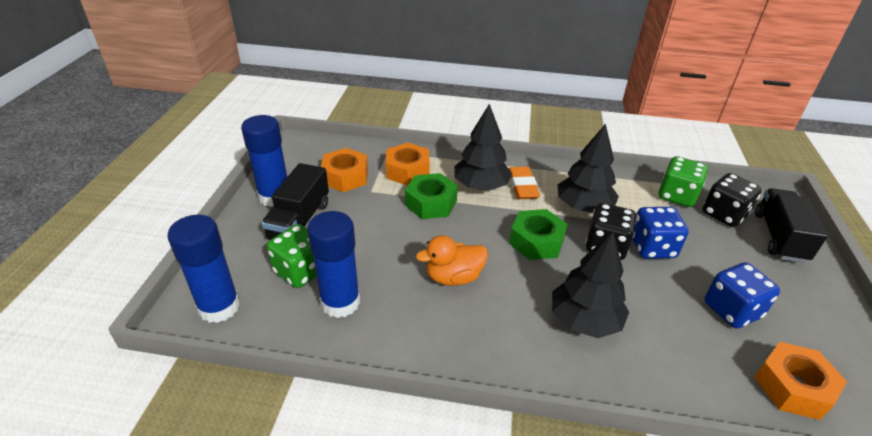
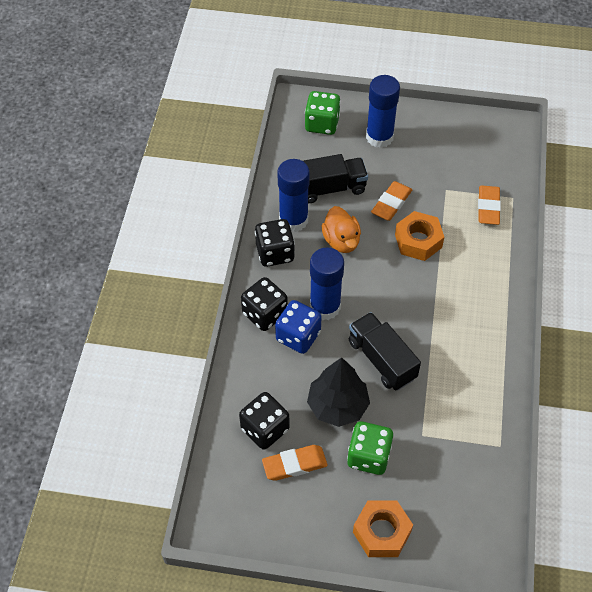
black dice: 2 -> 3
black tree: 3 -> 1
blue dice: 2 -> 1
green nut: 2 -> 0
orange eraser: 1 -> 3
orange nut: 3 -> 2

